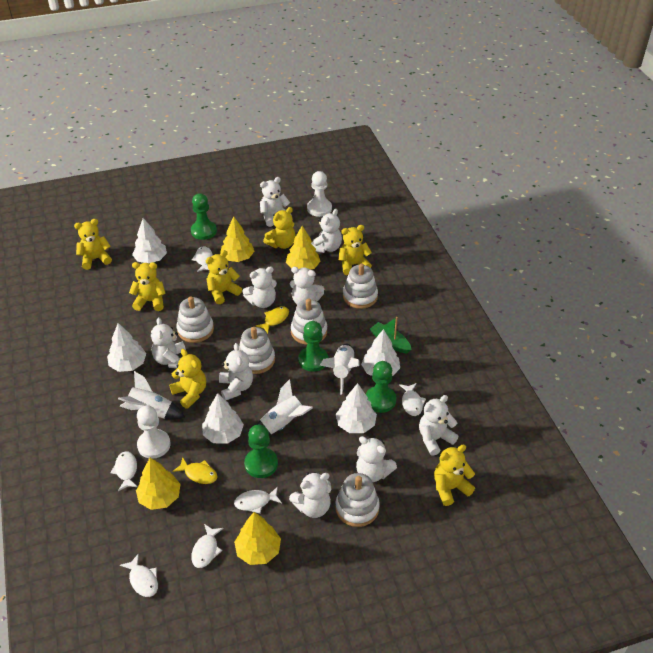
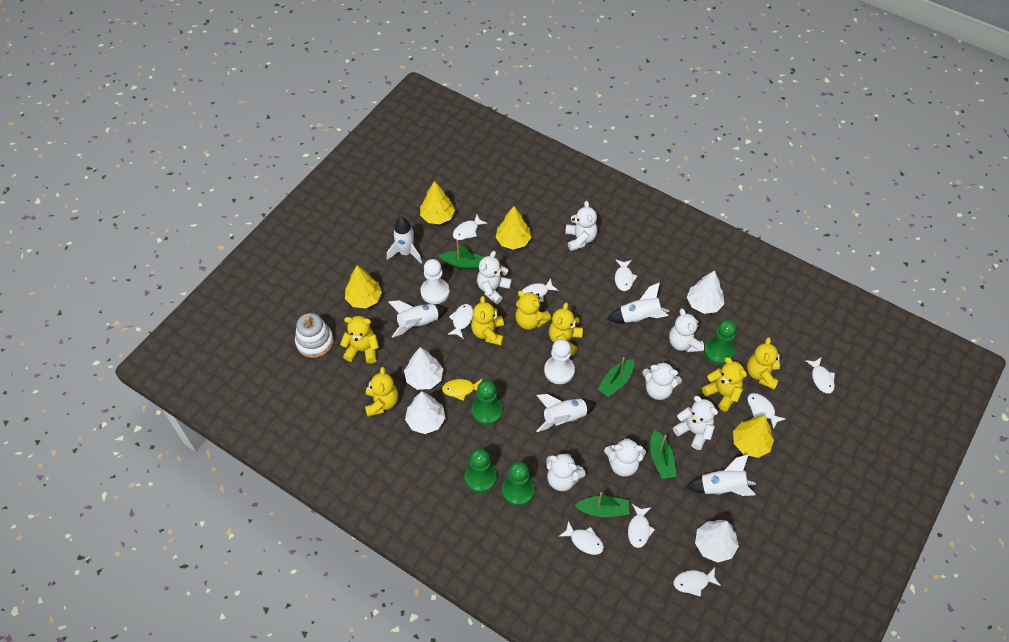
green boat: 1 -> 4
white fish: 6 -> 9
white rocket: 3 -> 5
white stacking toy: 5 -> 1
white teddy bear: 9 -> 7
white tree: 5 -> 4
yellow fish: 2 -> 1

